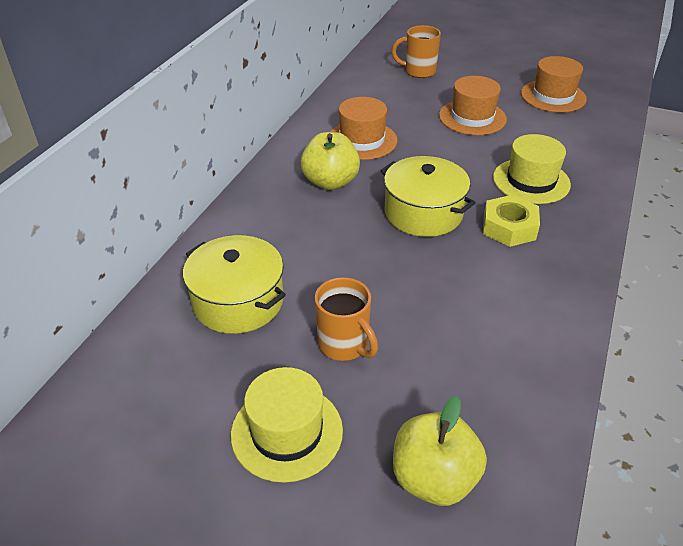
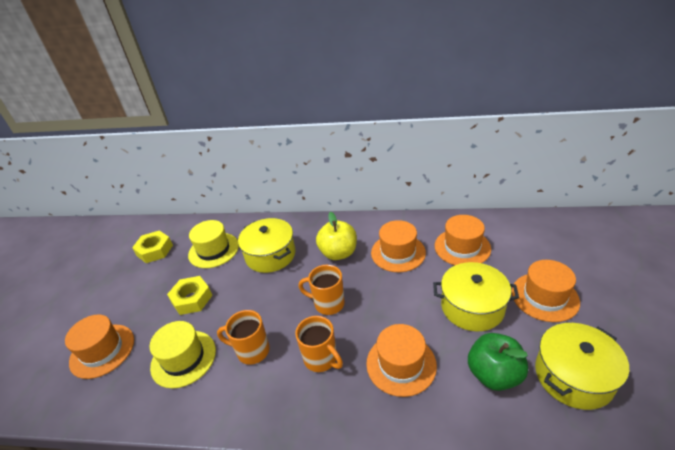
green apple: 0 -> 1
orange hat: 3 -> 5
orange mug: 2 -> 3
yellow apple: 2 -> 1
yellow nut: 1 -> 2
yellow pot: 2 -> 3

